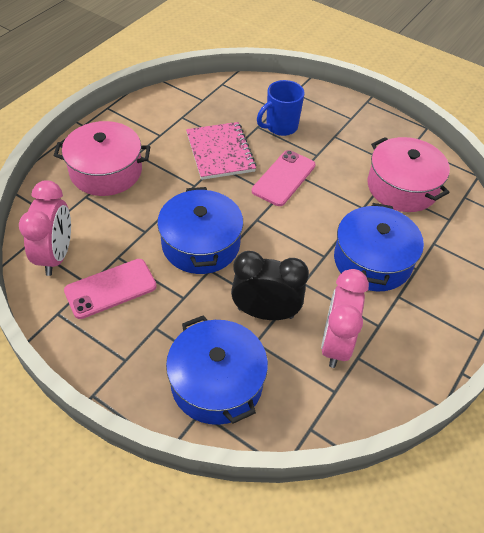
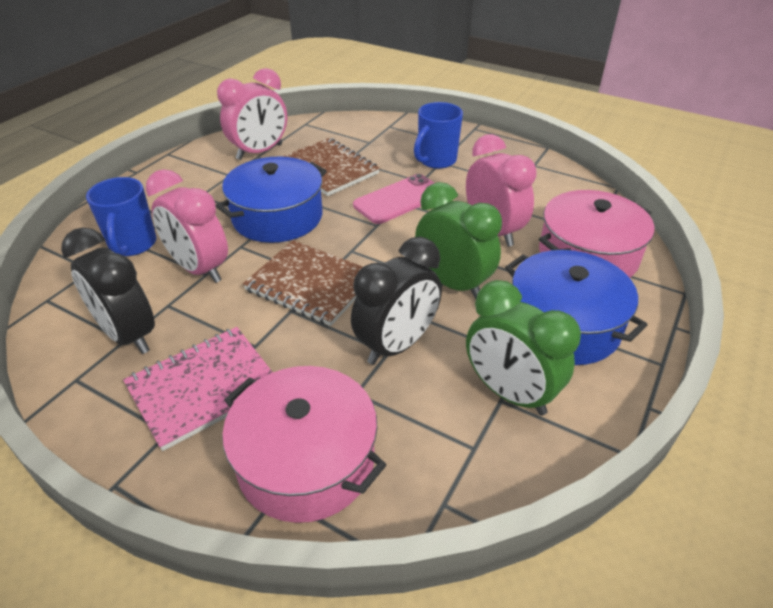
black clock: 1 -> 2
blue mug: 1 -> 2
blue pot: 3 -> 2
brown notebook: 0 -> 2
green clock: 0 -> 2
pink clock: 2 -> 3
pink phone: 2 -> 1

